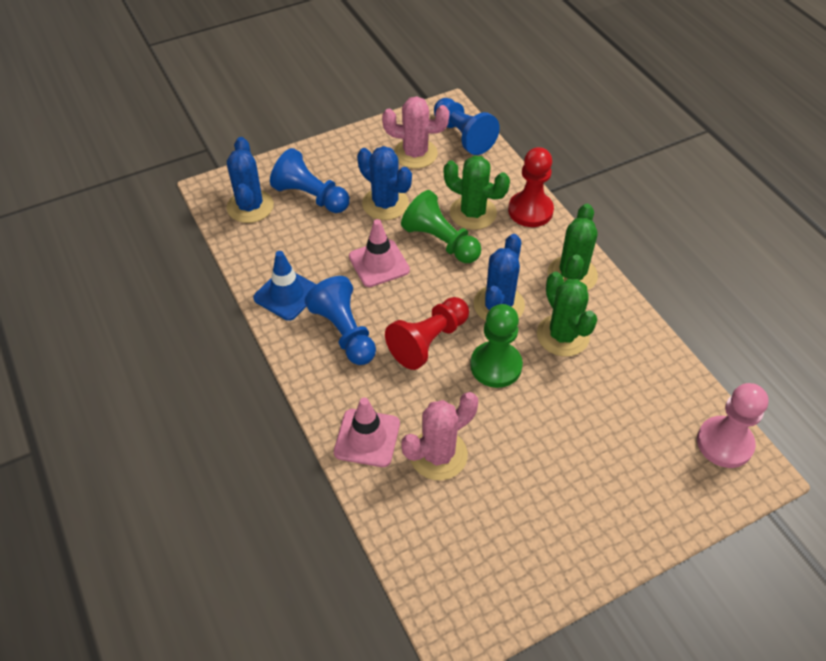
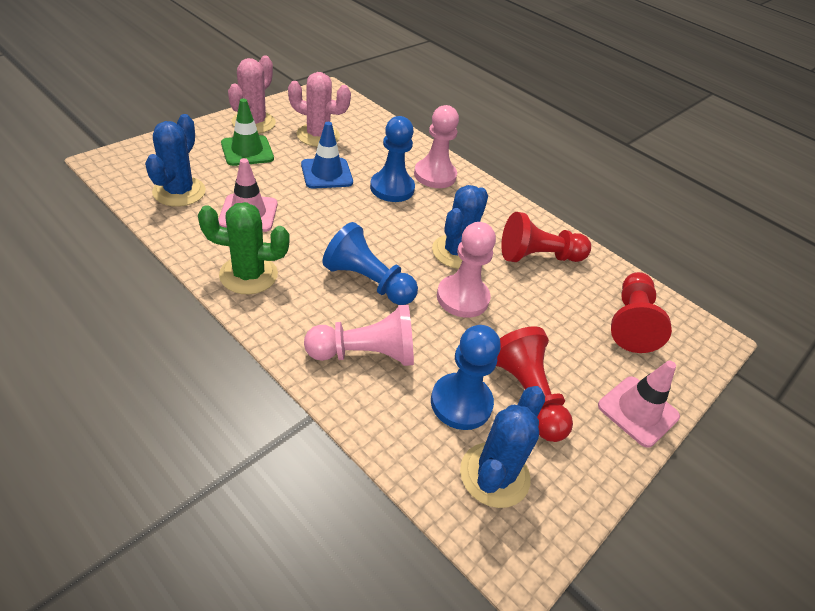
green cactus: 3 -> 1
green pawn: 2 -> 0
green traffic cone: 0 -> 1
pink pawn: 1 -> 3
red pawn: 2 -> 3

